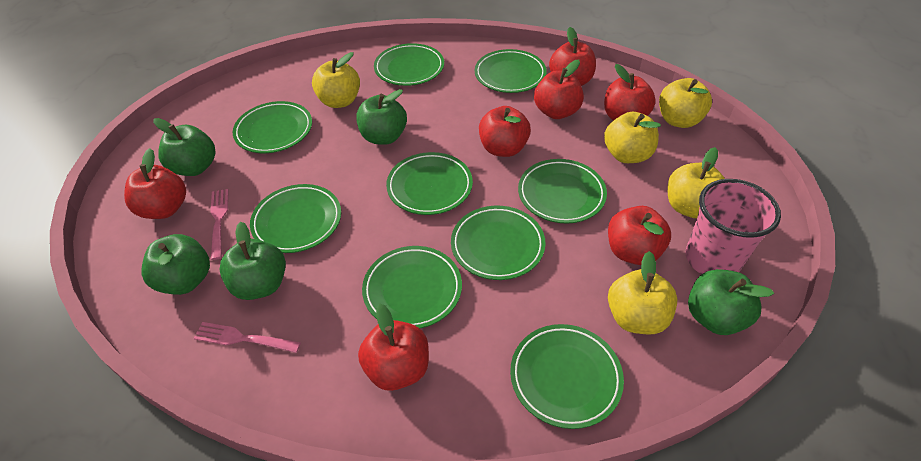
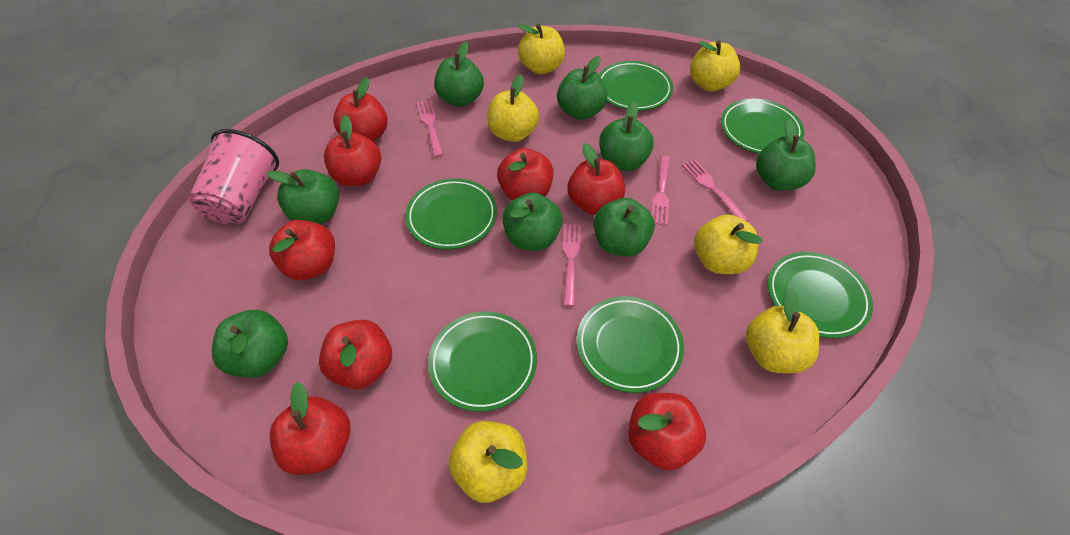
green apple: 5 -> 8
green plate: 9 -> 6
pink fork: 2 -> 4
red apple: 7 -> 8
yellow apple: 5 -> 6

